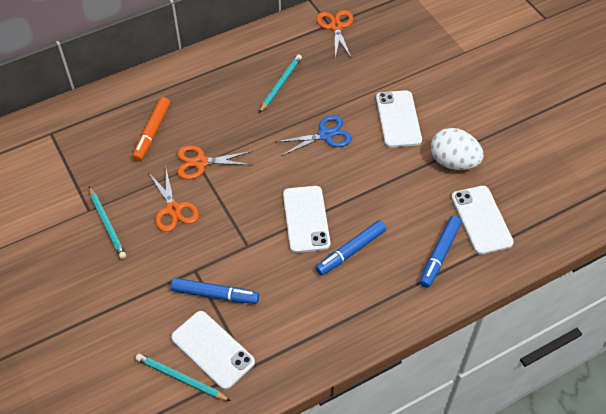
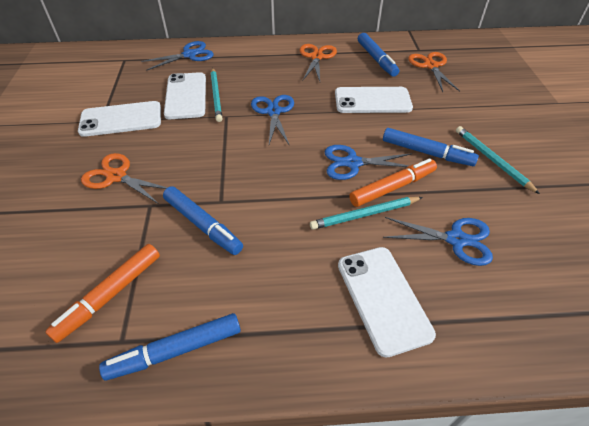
blue marker: 3 -> 4
blue scissors: 1 -> 4
orange marker: 1 -> 2
white egg: 1 -> 0

